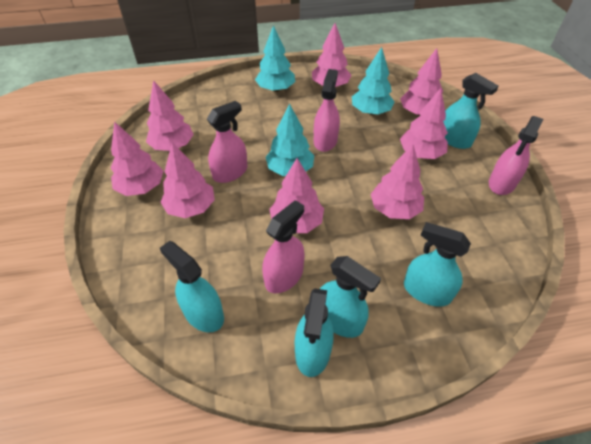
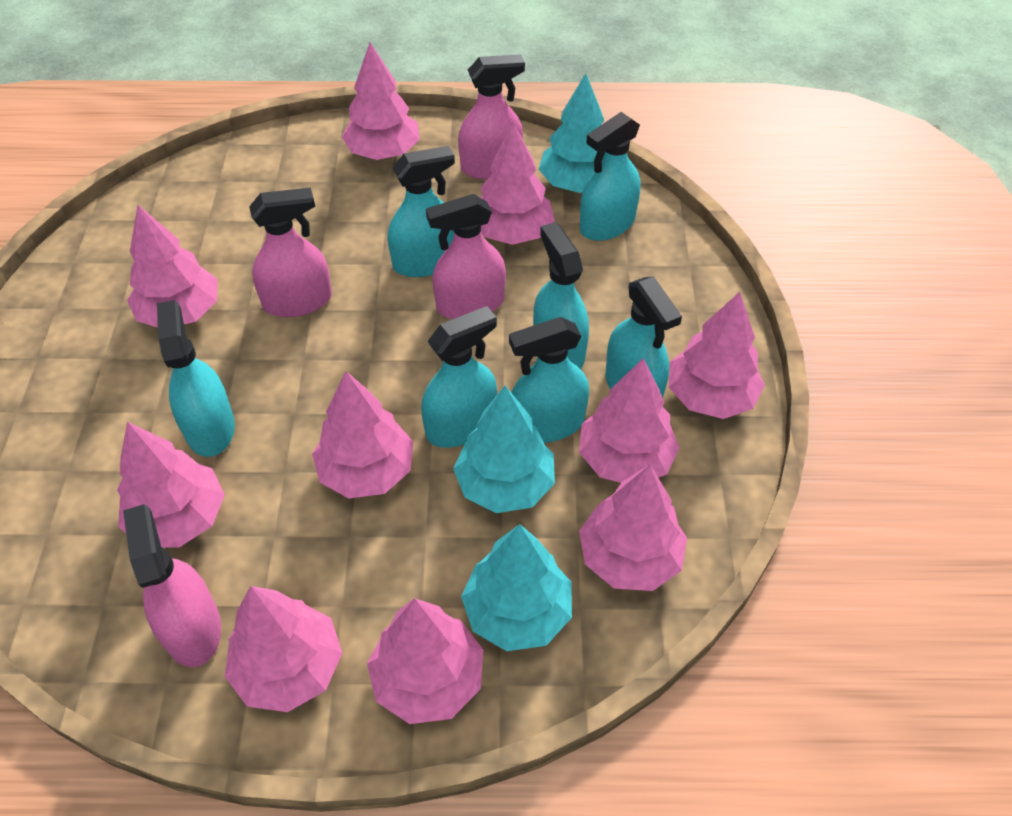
pink tree: 8 -> 10
turquoise spray bottle: 5 -> 7

